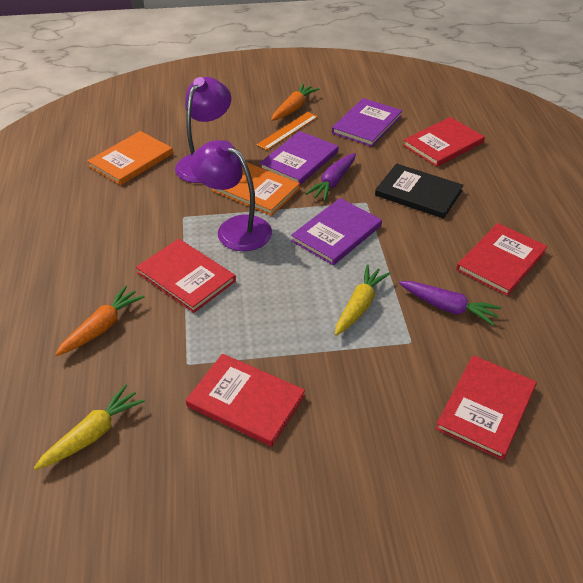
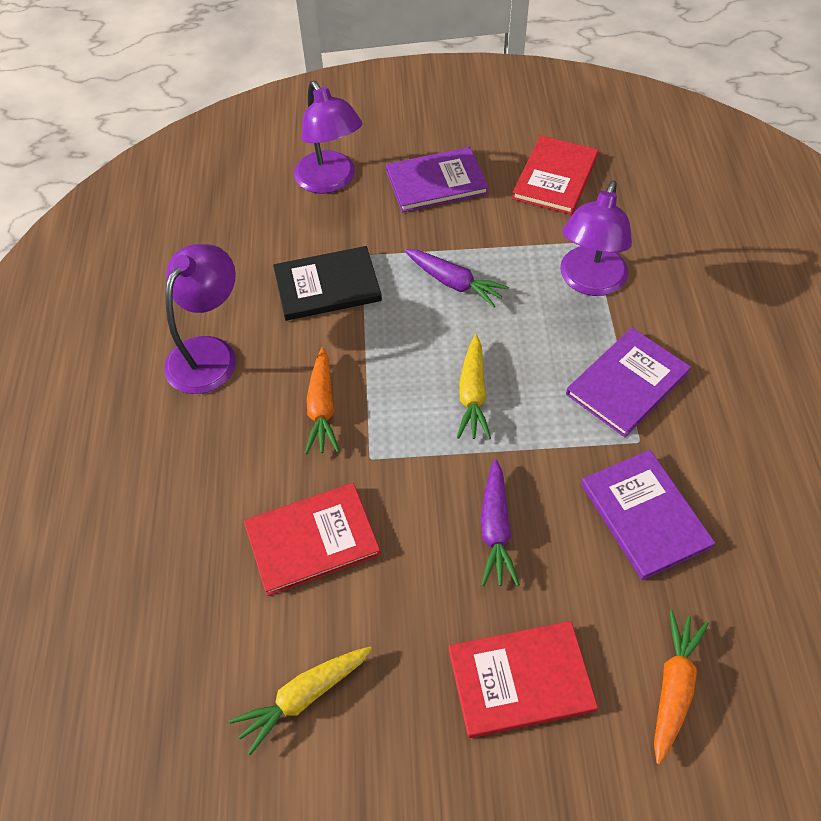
orange book: 2 -> 0
orange ruler: 1 -> 0
purple lamp: 2 -> 3
red book: 5 -> 3

